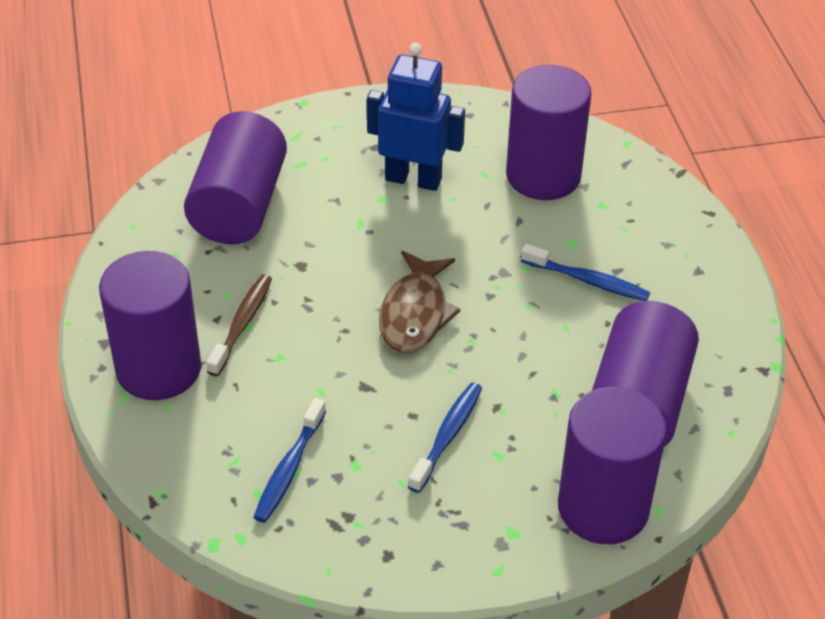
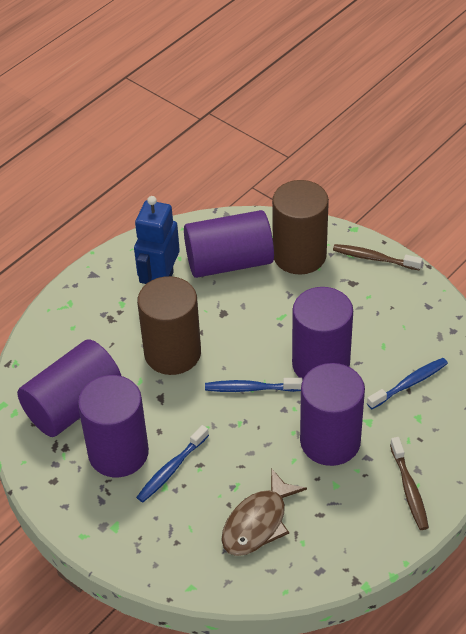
brown cylinder: 0 -> 2
brown toothbrush: 1 -> 2

